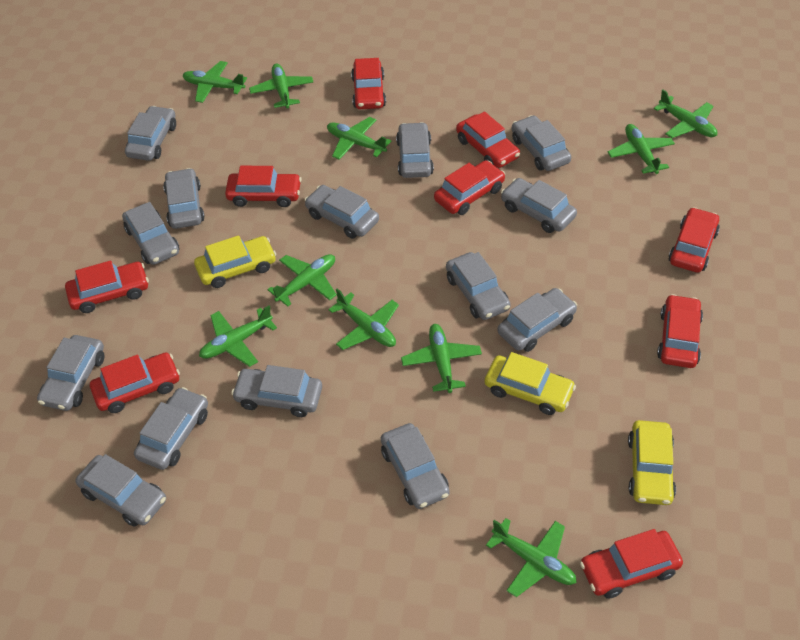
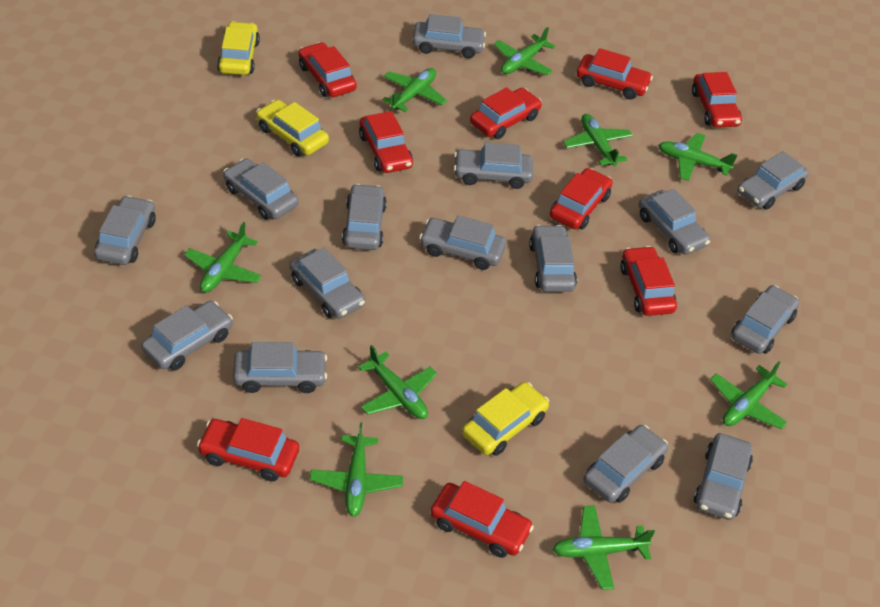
green plane: 10 -> 9
grey car: 14 -> 15

